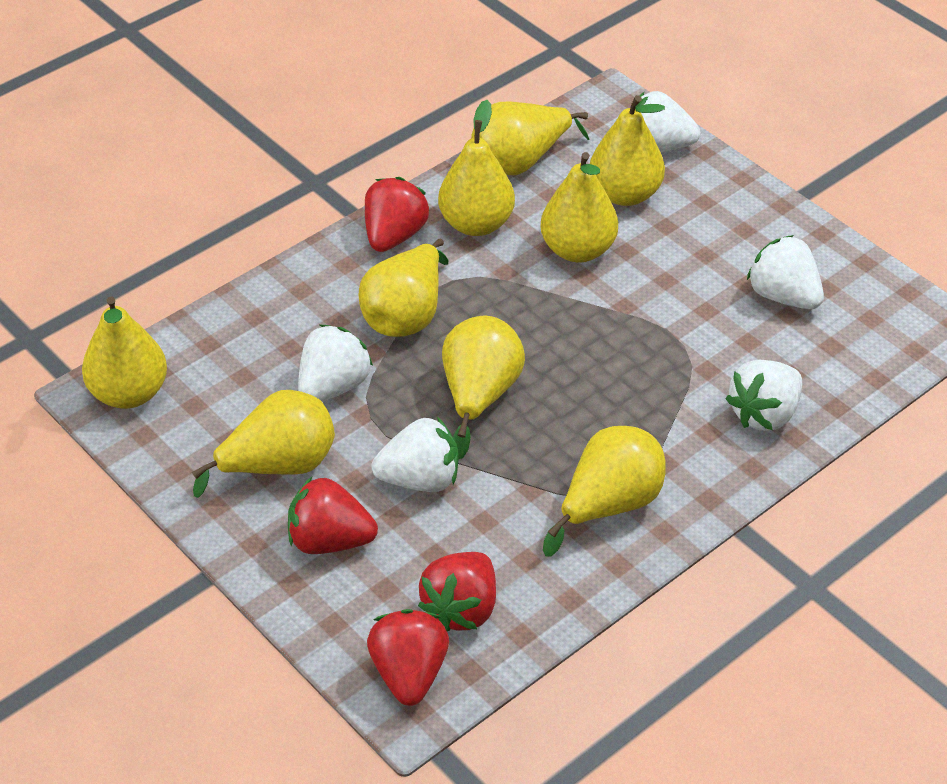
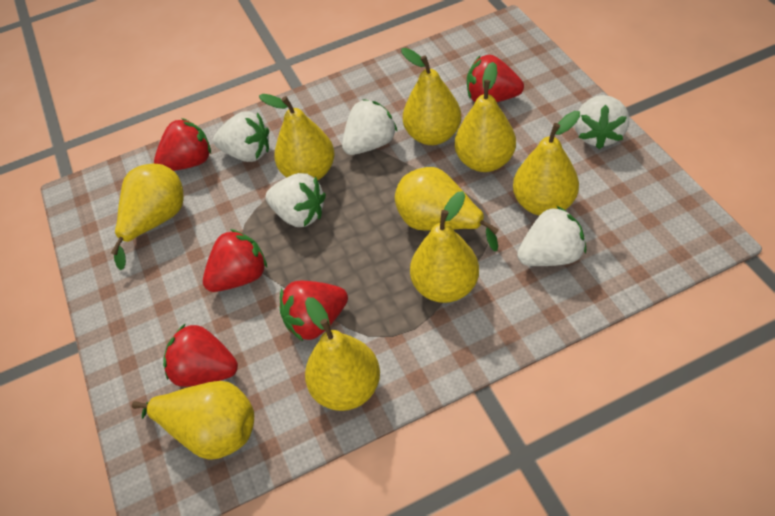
red strawberry: 4 -> 5

